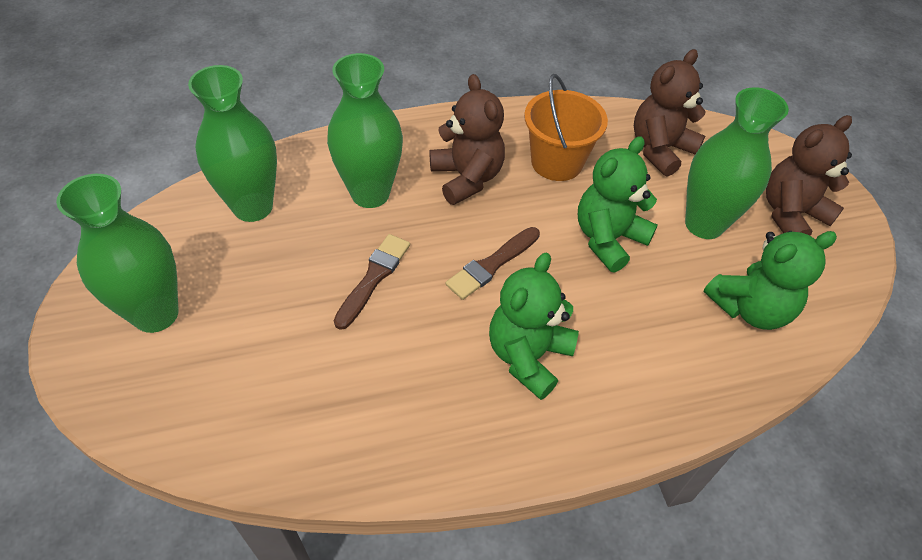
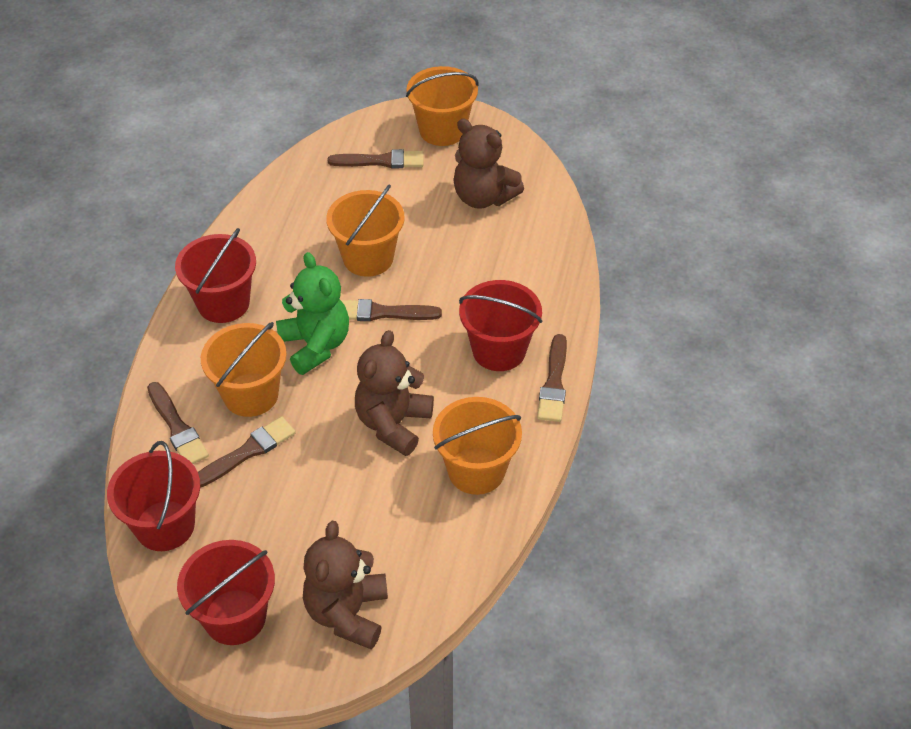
brown brush: 2 -> 5
green teddy bear: 3 -> 1
green vase: 4 -> 0
orange bucket: 1 -> 4
red bucket: 0 -> 4

